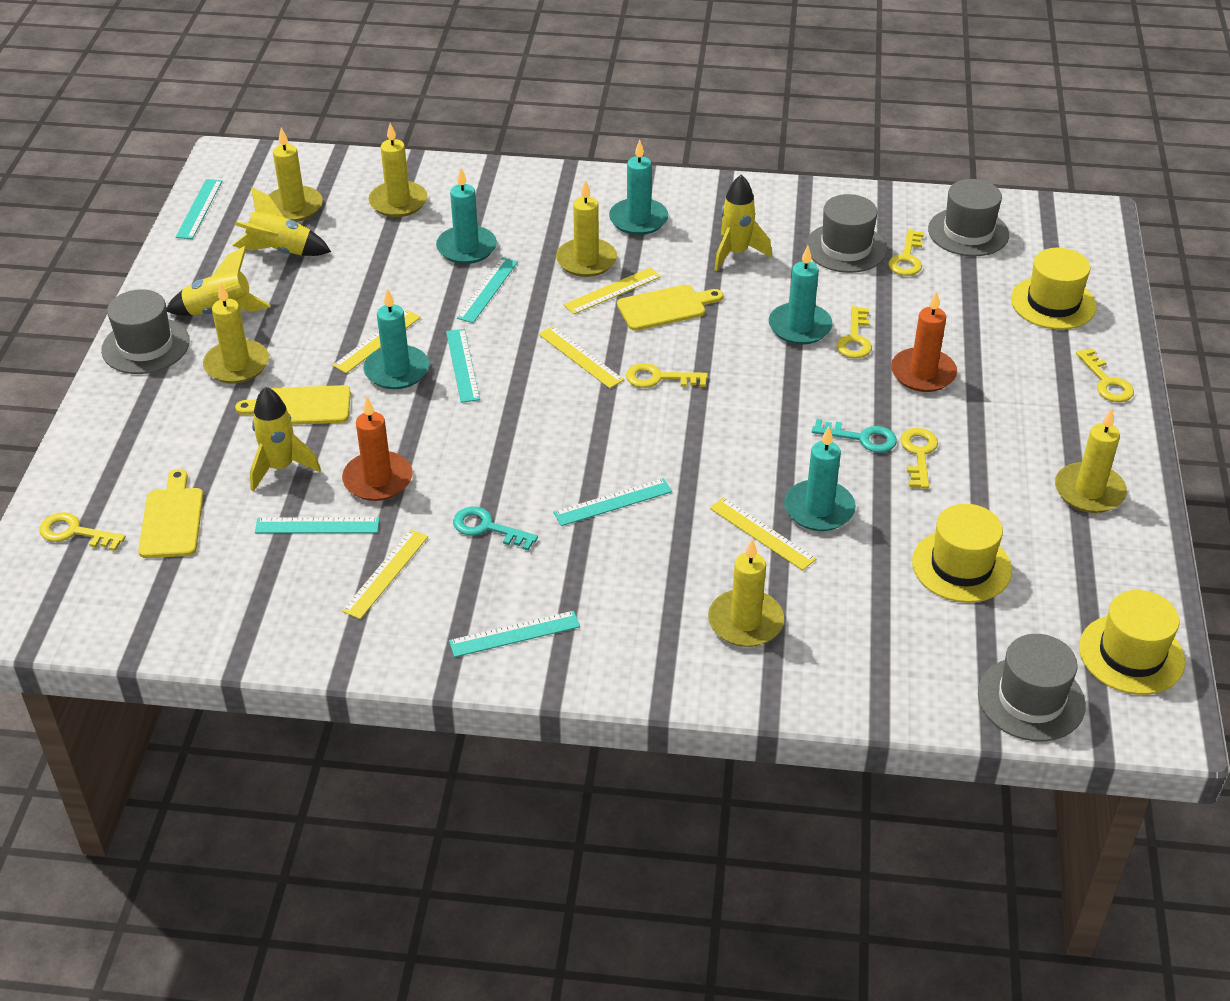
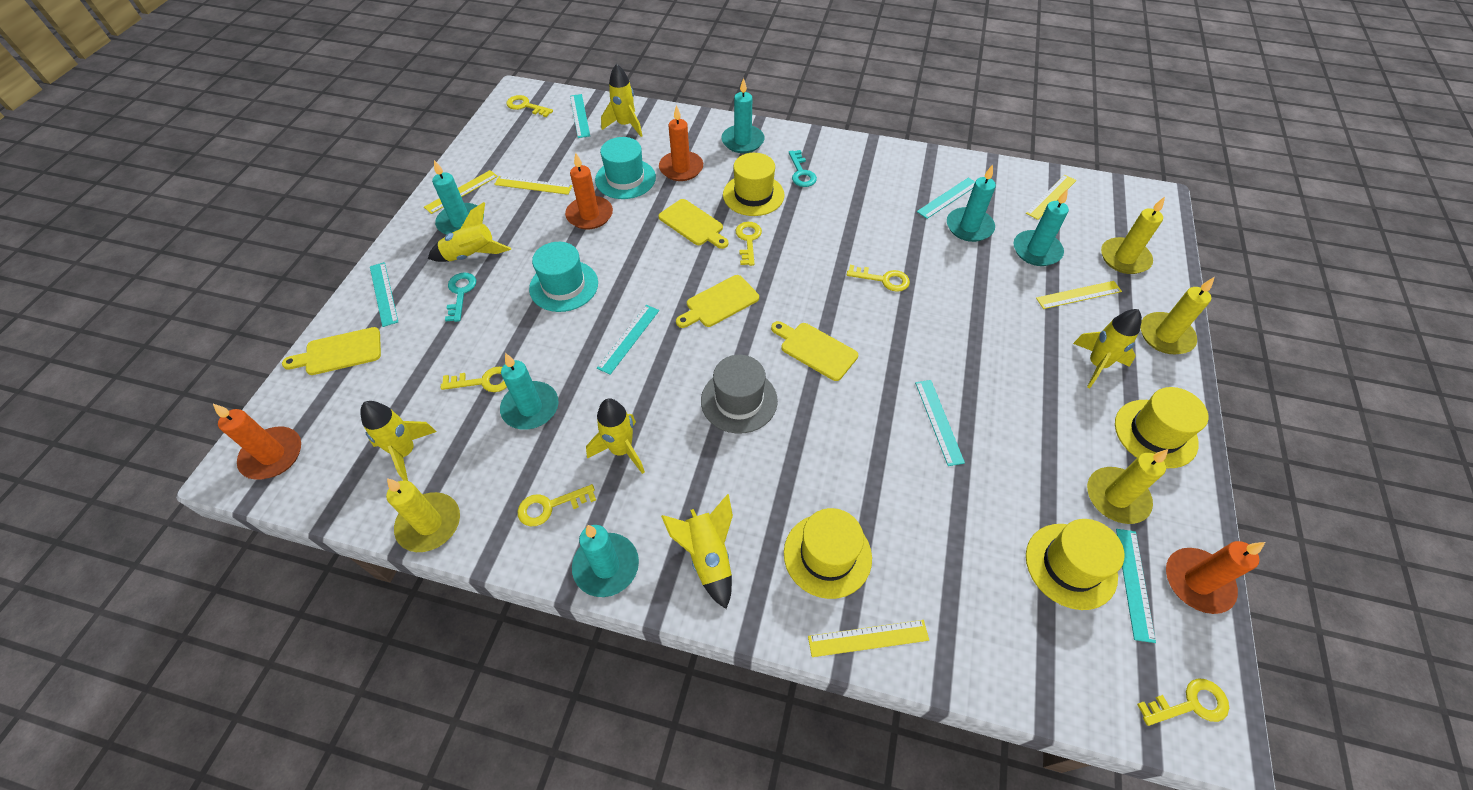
grey hat: 4 -> 1
orange candle: 2 -> 4
turquoise candle: 5 -> 6
turquoise hat: 0 -> 2
yellow candle: 6 -> 4
yellow cutting board: 3 -> 4
yellow hat: 3 -> 4
yellow rocket: 4 -> 6

